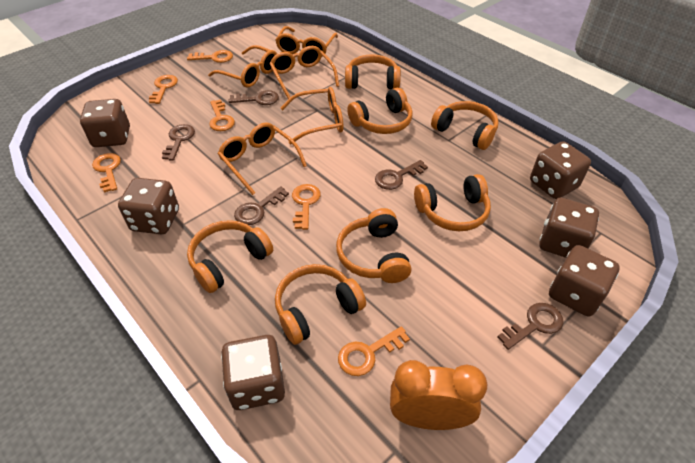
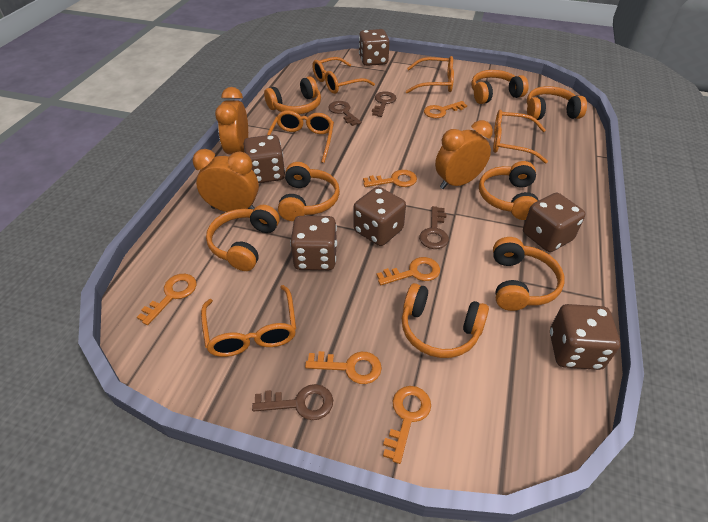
brown key: 5 -> 4
orange clock: 1 -> 3
orange headphones: 7 -> 8

